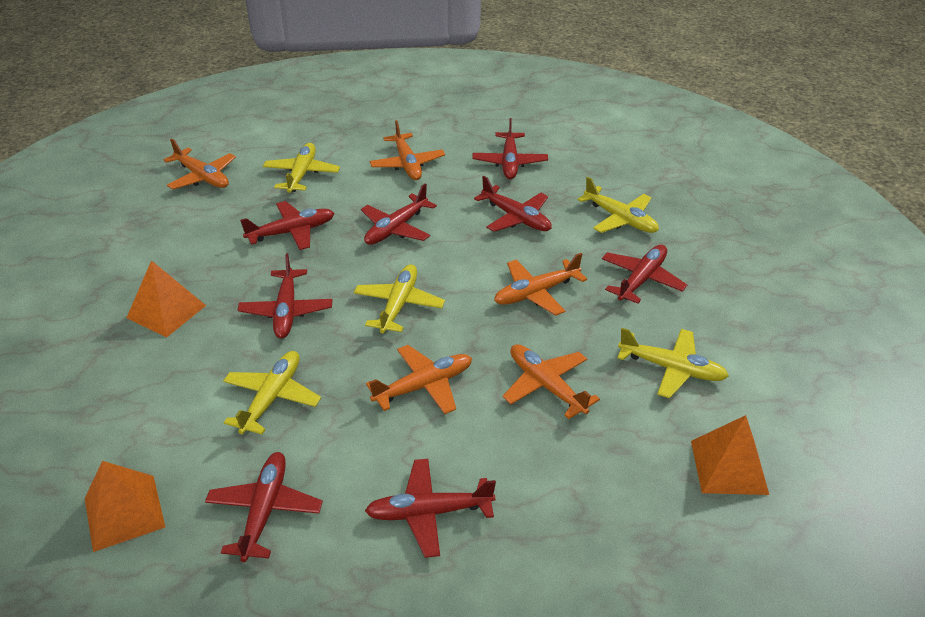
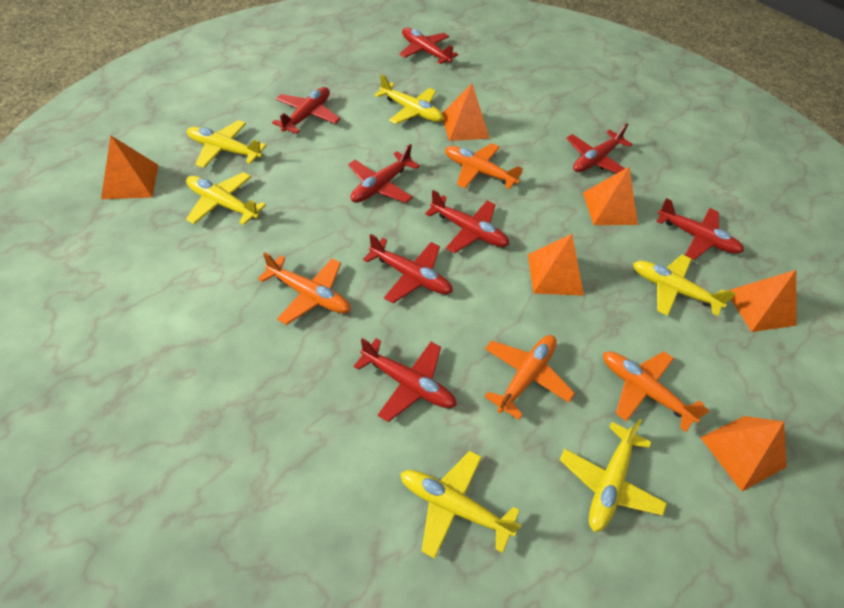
orange plane: 5 -> 4
orange pyramid: 3 -> 6
yellow plane: 5 -> 6

